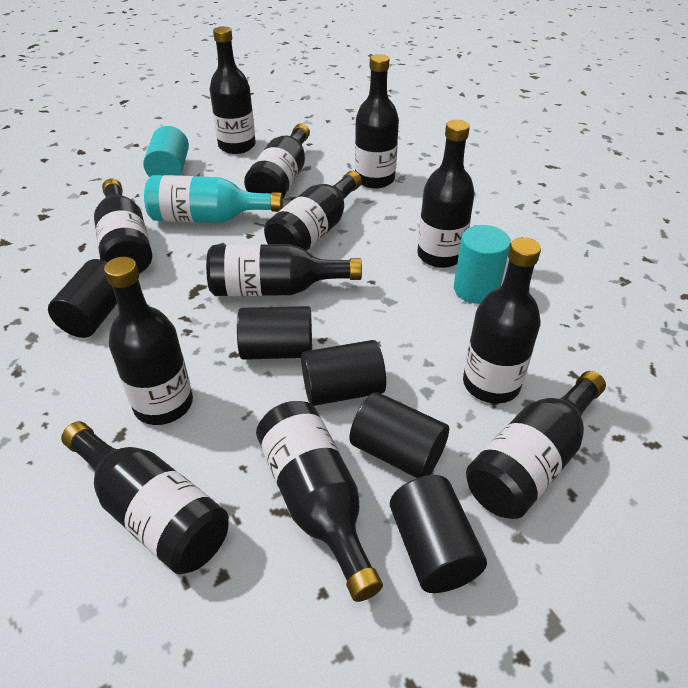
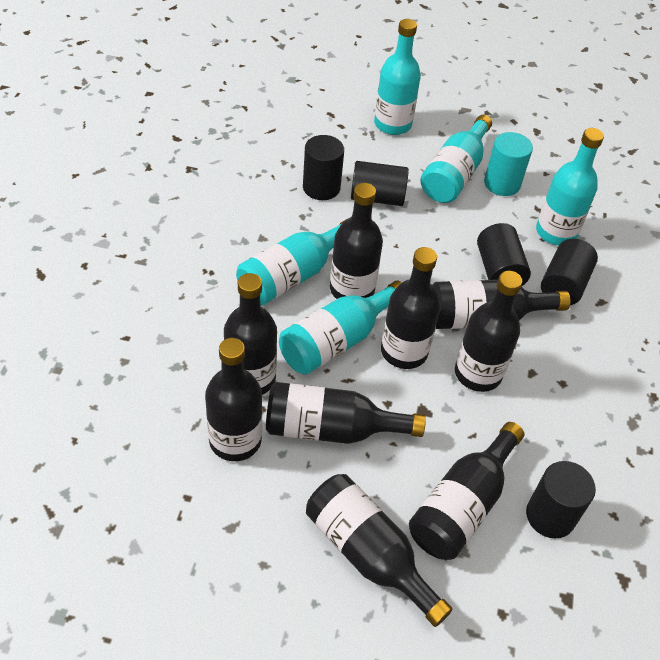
black bottle: 12 -> 9
turquoise bottle: 1 -> 5
turquoise cylinder: 2 -> 1

